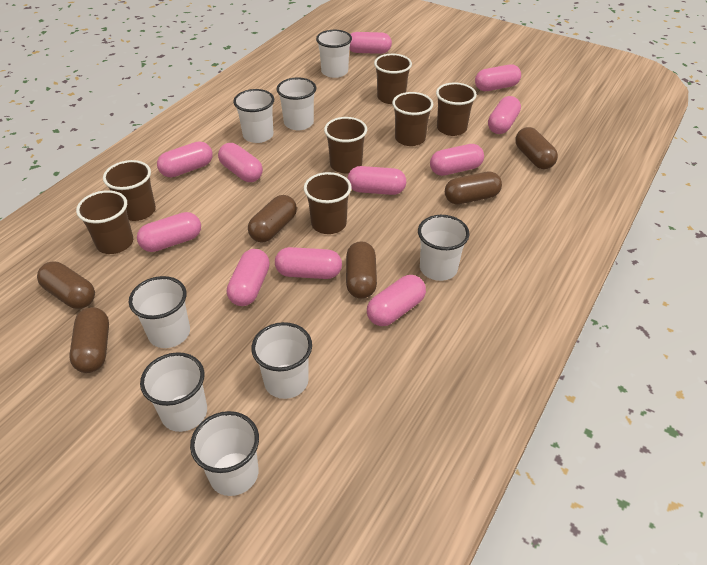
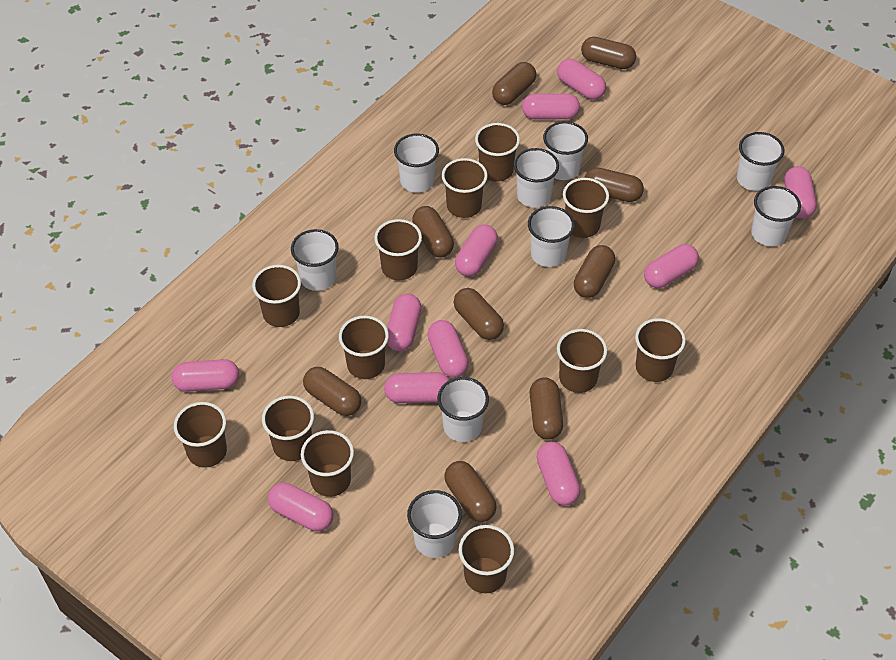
brown capsule: 6 -> 9
brown cup: 7 -> 12
white cup: 8 -> 9

